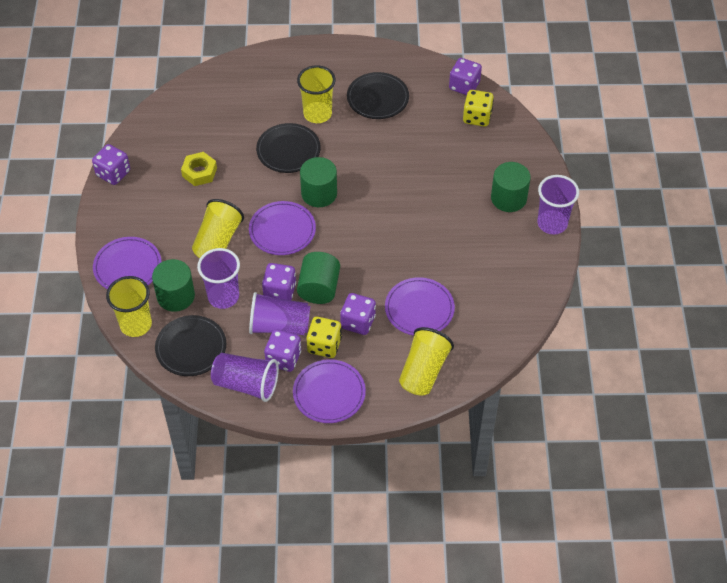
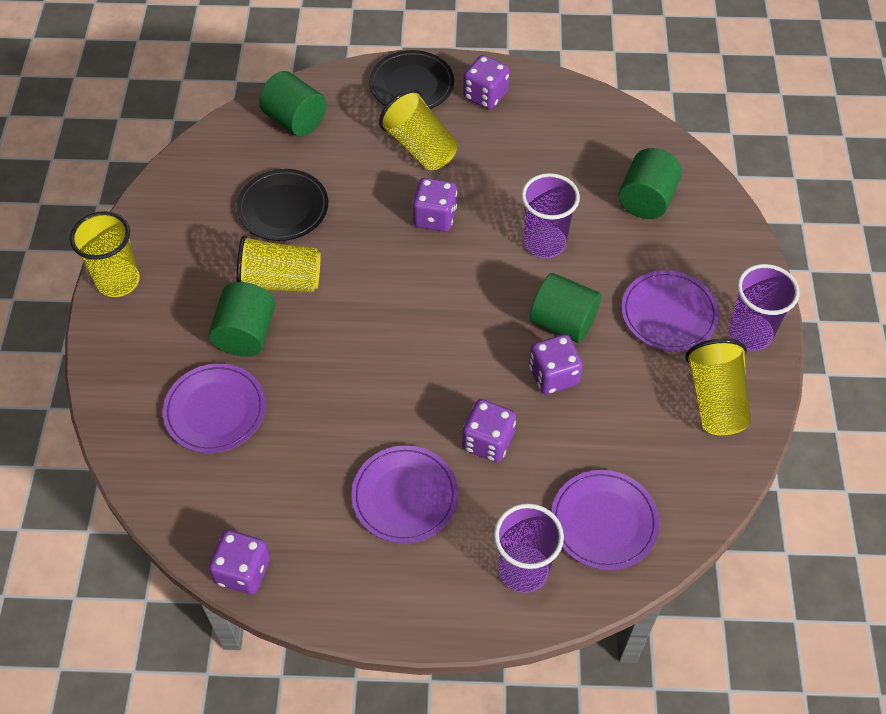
black plate: 3 -> 2
purple cup: 4 -> 3
yellow dice: 2 -> 0
yellow nut: 1 -> 0

